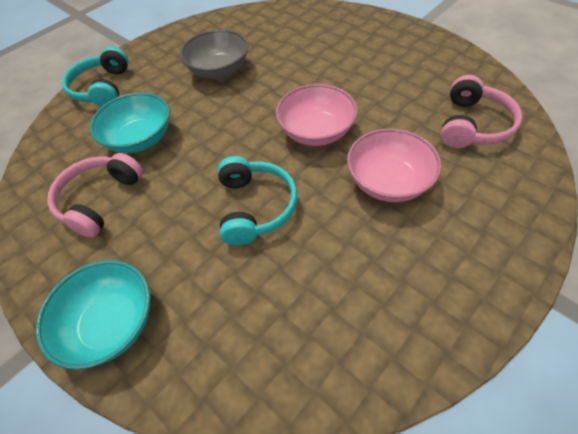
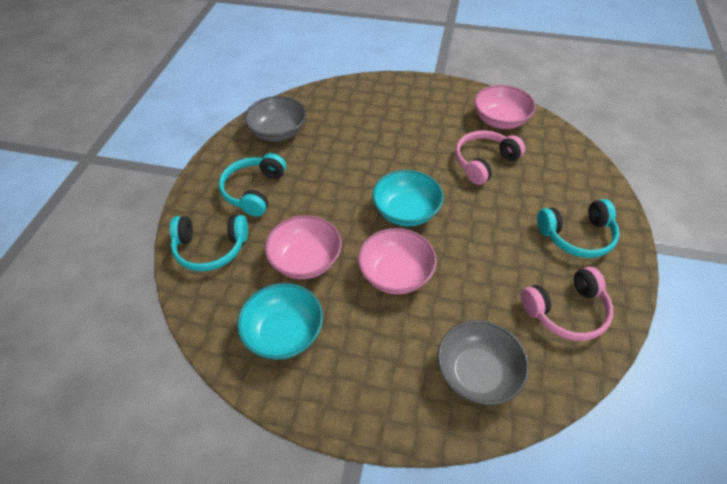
grey bowl: 1 -> 2
pink bowl: 2 -> 3
turquoise headphones: 2 -> 3

